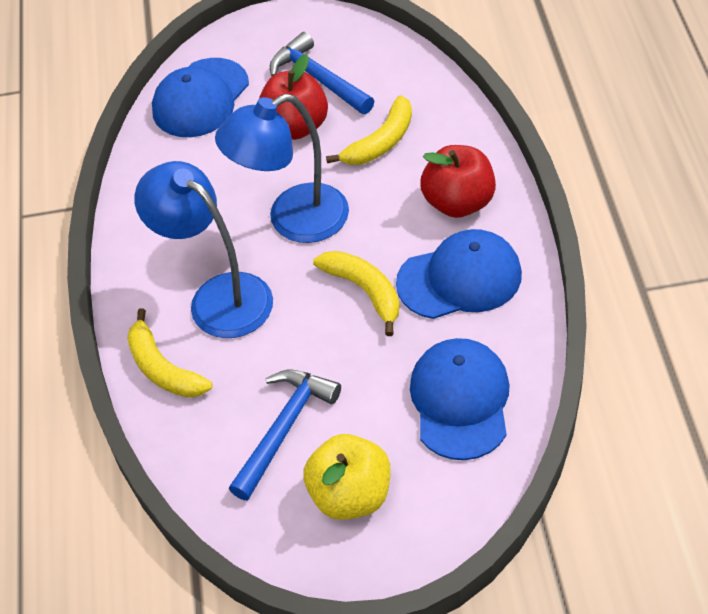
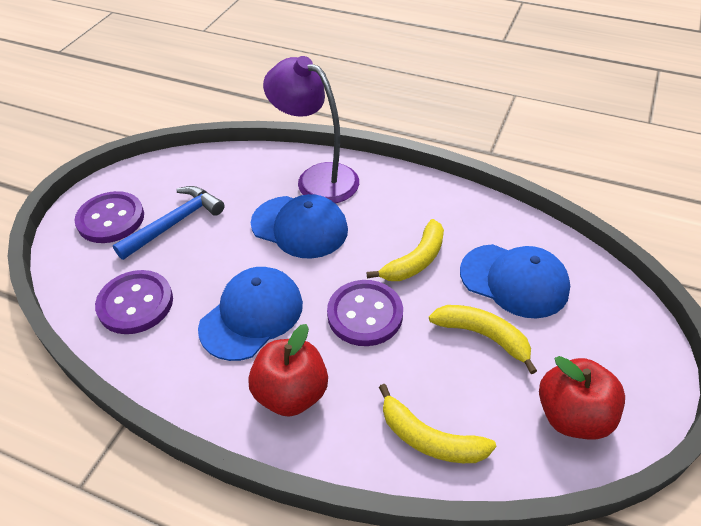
blue hammer: 2 -> 1
blue lamp: 2 -> 0
purple button: 0 -> 3
purple lamp: 0 -> 1
yellow apple: 1 -> 0

